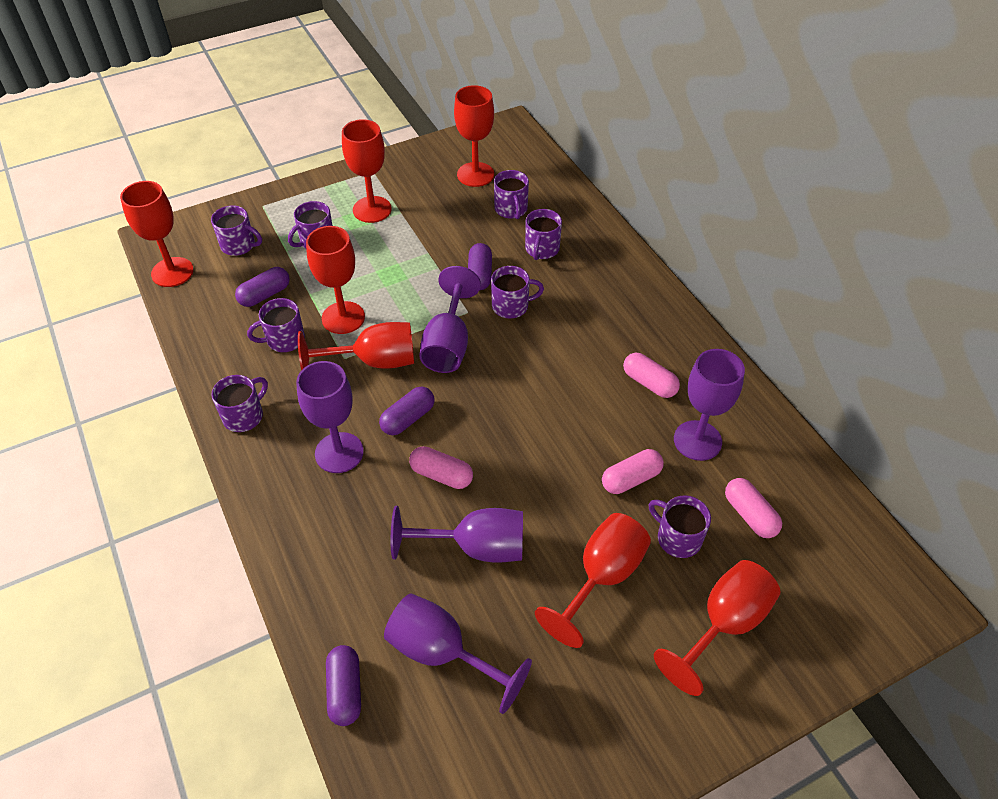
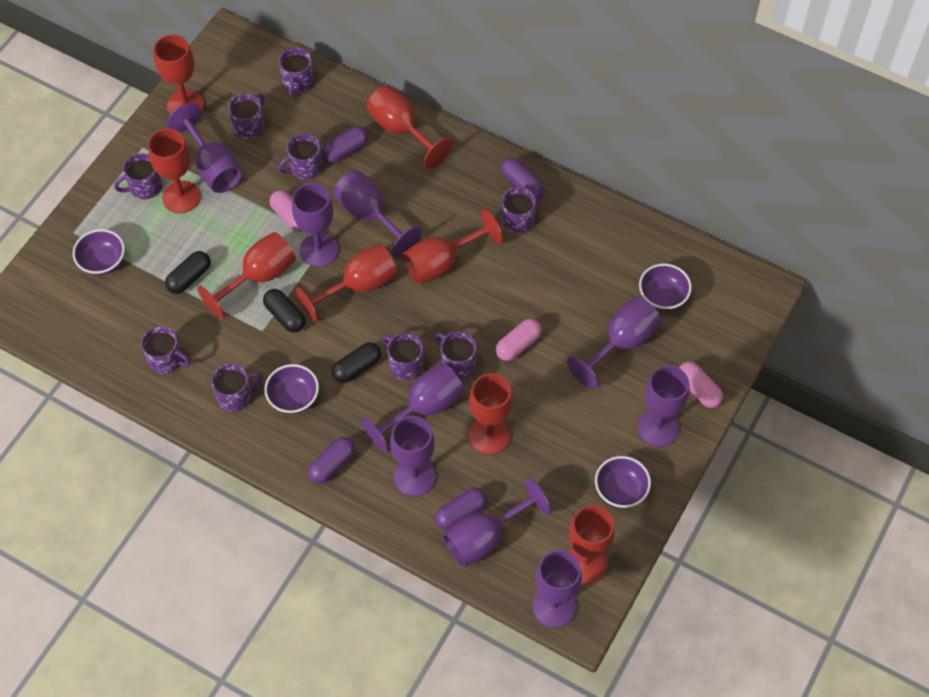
black capsule: 0 -> 3
pink capsule: 4 -> 3
purple bowl: 0 -> 4
purple goblet: 5 -> 9
purple mug: 8 -> 9
red goblet: 7 -> 8

